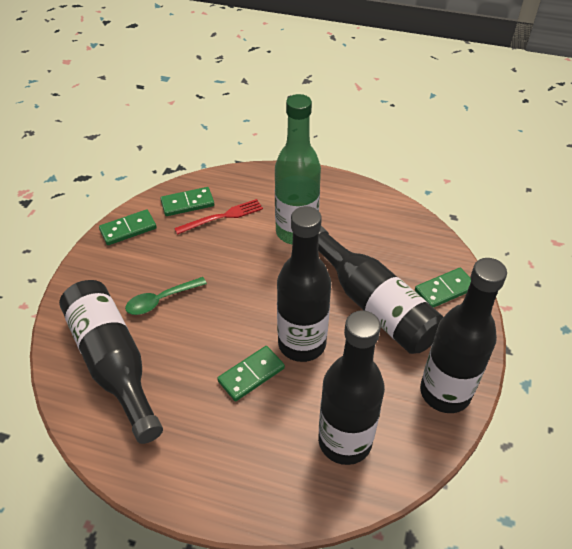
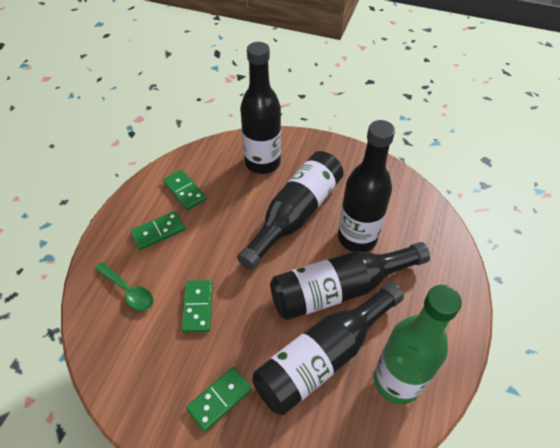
red fork: 1 -> 0

